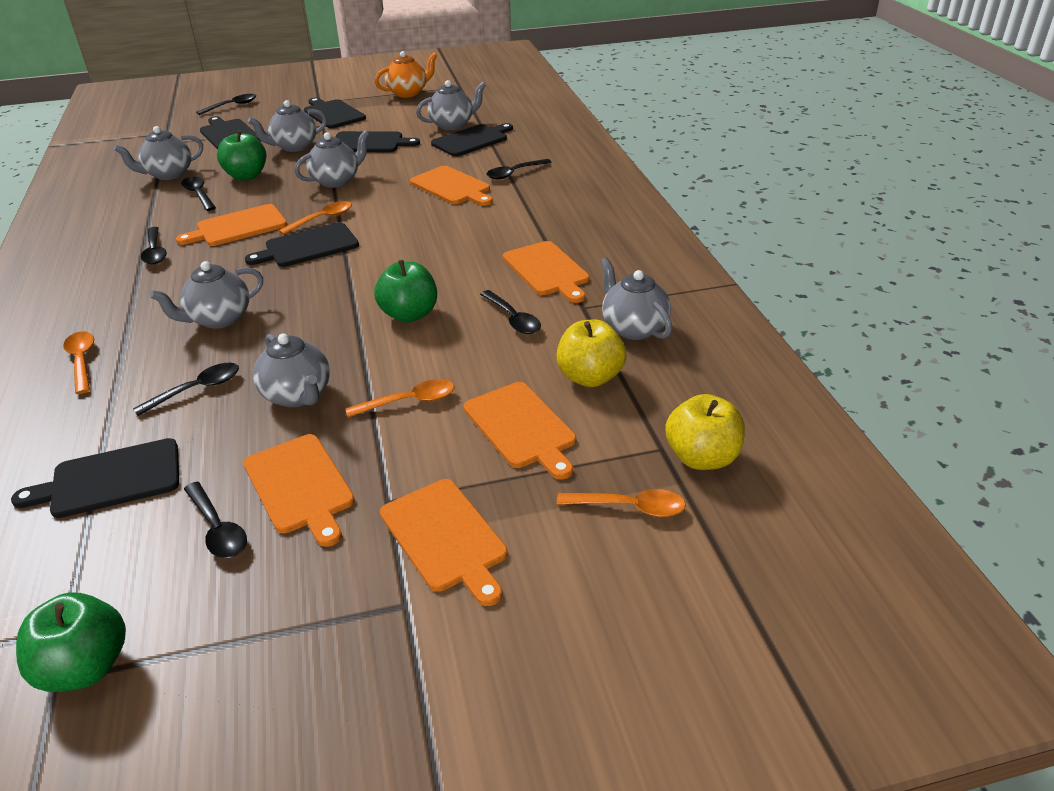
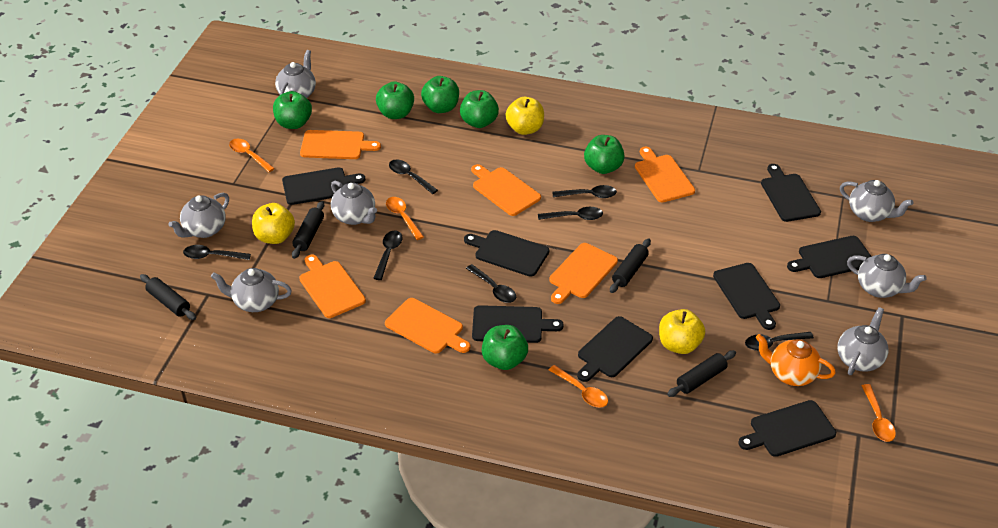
black cutting board: 6 -> 8
black rolling pin: 0 -> 4
green apple: 3 -> 6
yellow apple: 2 -> 3

